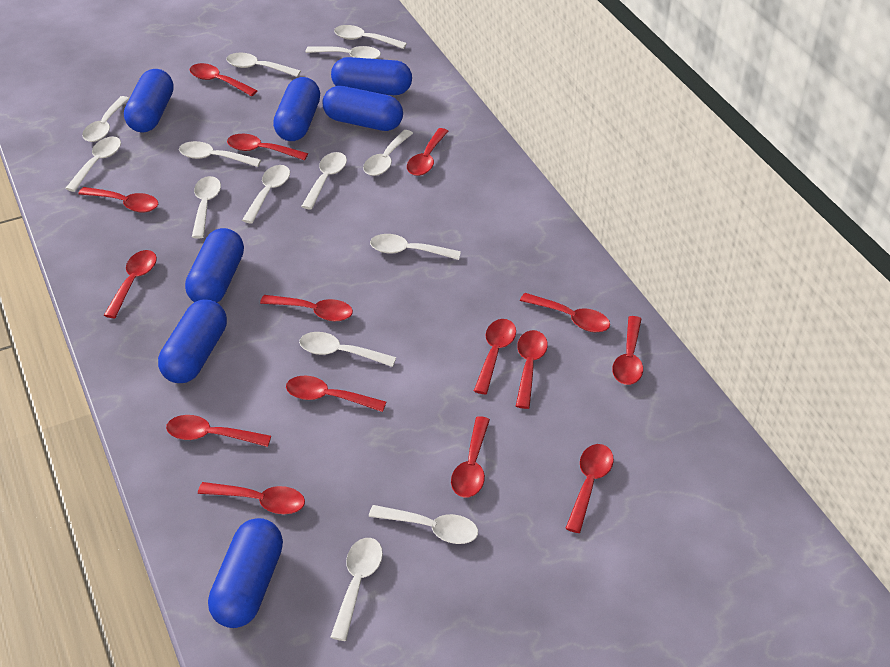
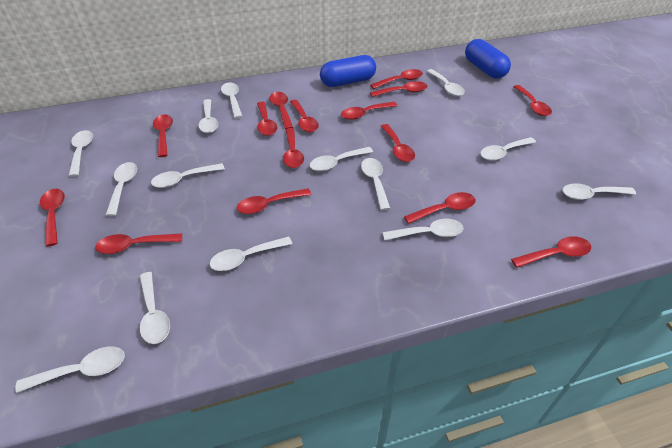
blue capsule: 7 -> 2

